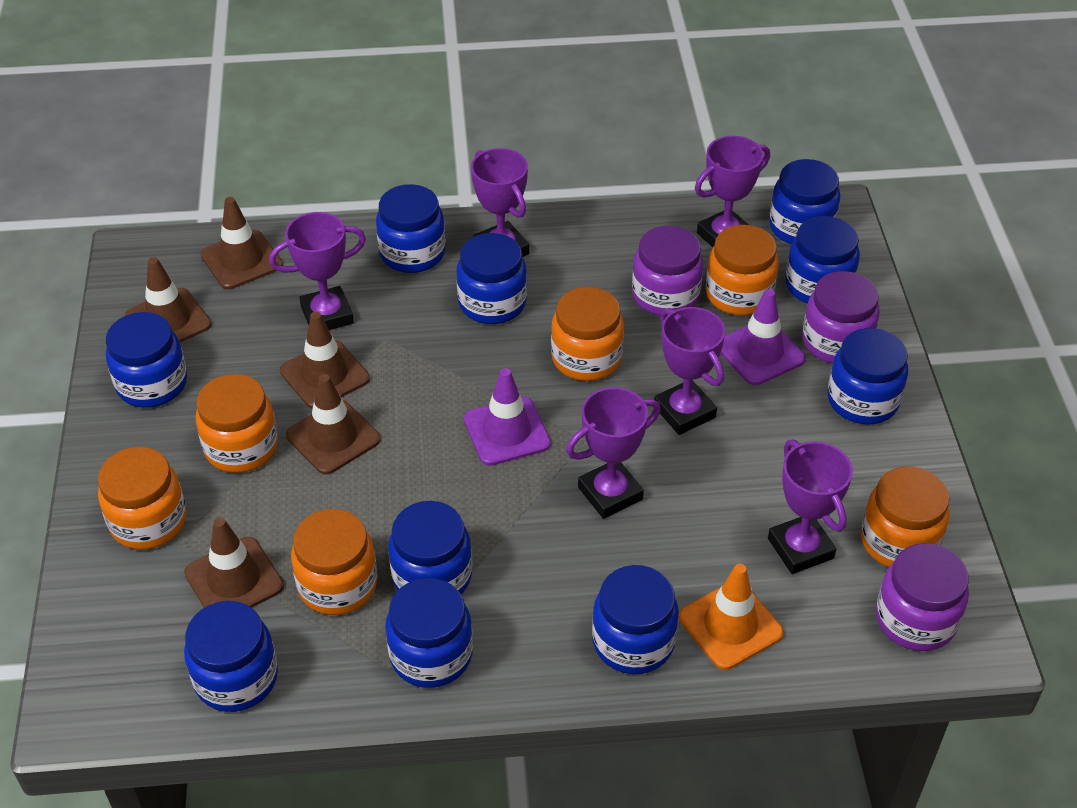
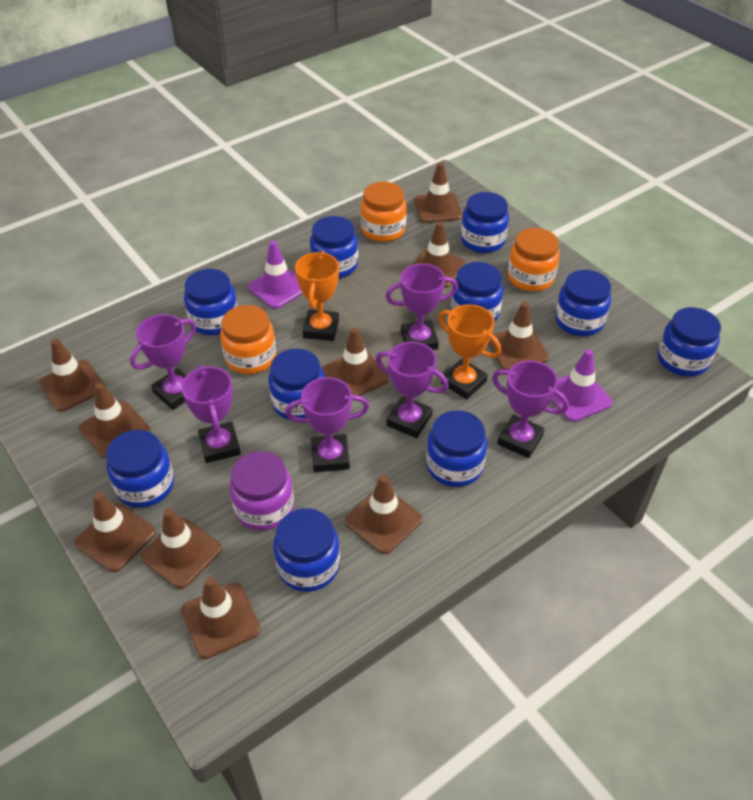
brown traffic cone: 5 -> 10
orange jar: 6 -> 3
orange traffic cone: 1 -> 0
orange trophy: 0 -> 2
purple jar: 3 -> 1

